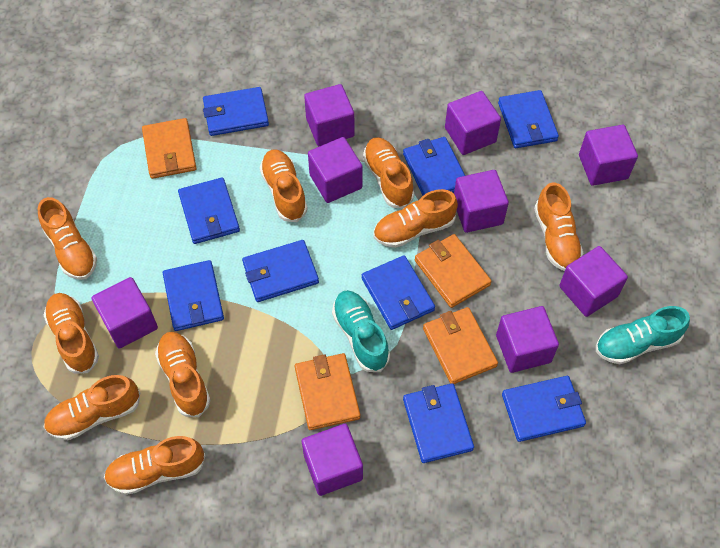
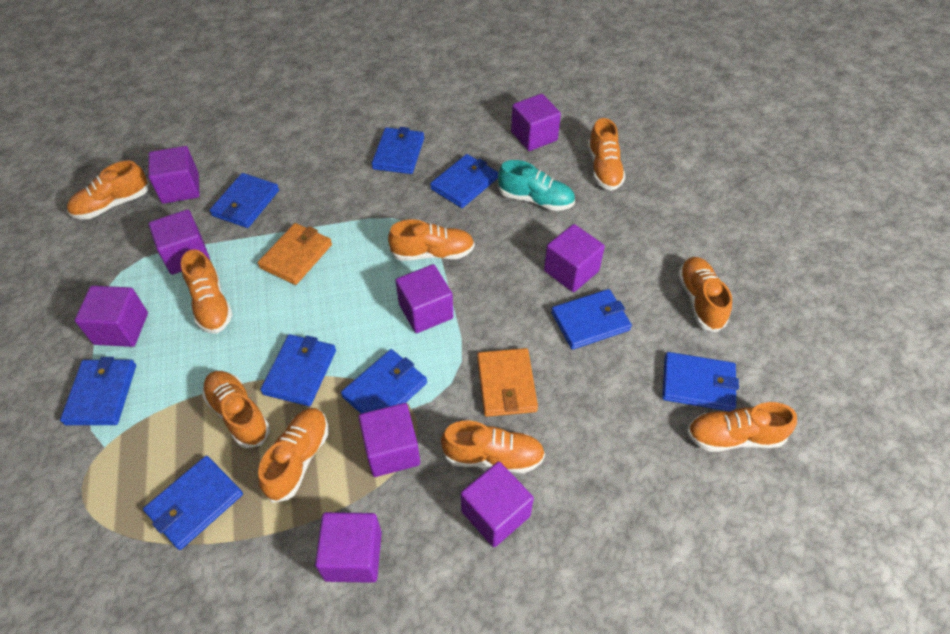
orange wallet: 4 -> 2
turquoise shoe: 2 -> 1

